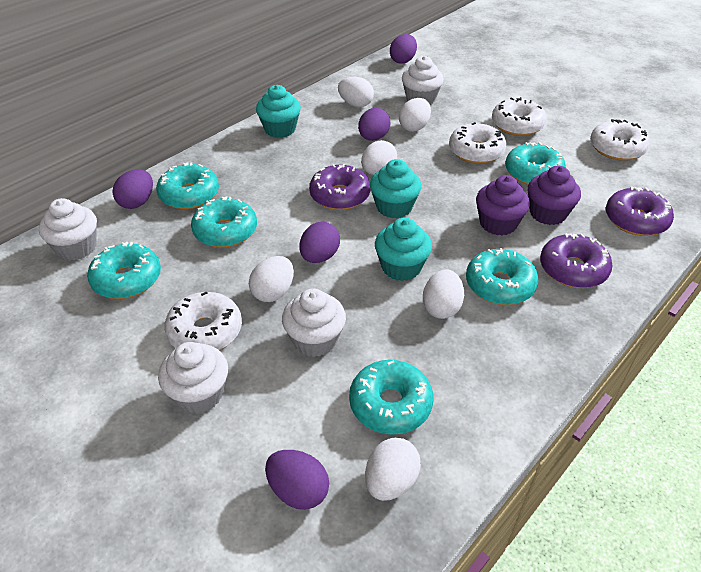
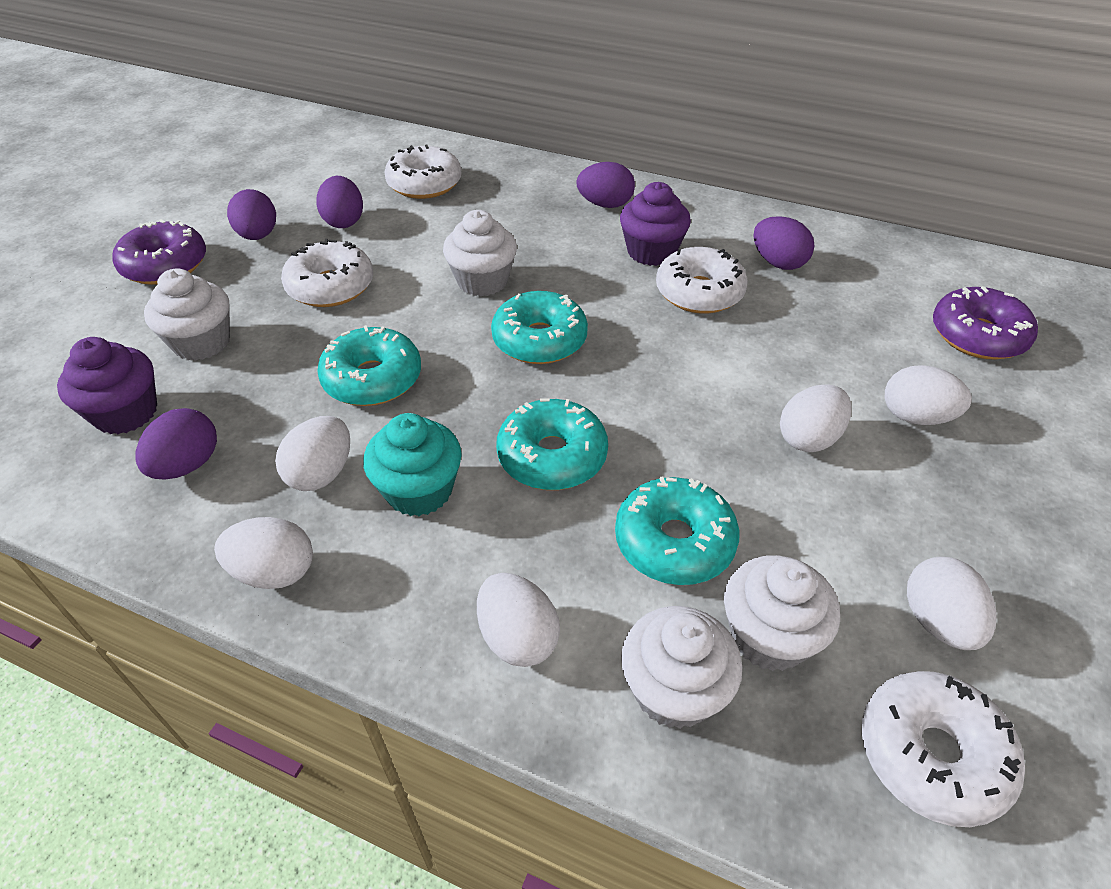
purple donut: 3 -> 2
turquoise cupcake: 3 -> 1
turquoise donut: 6 -> 4

